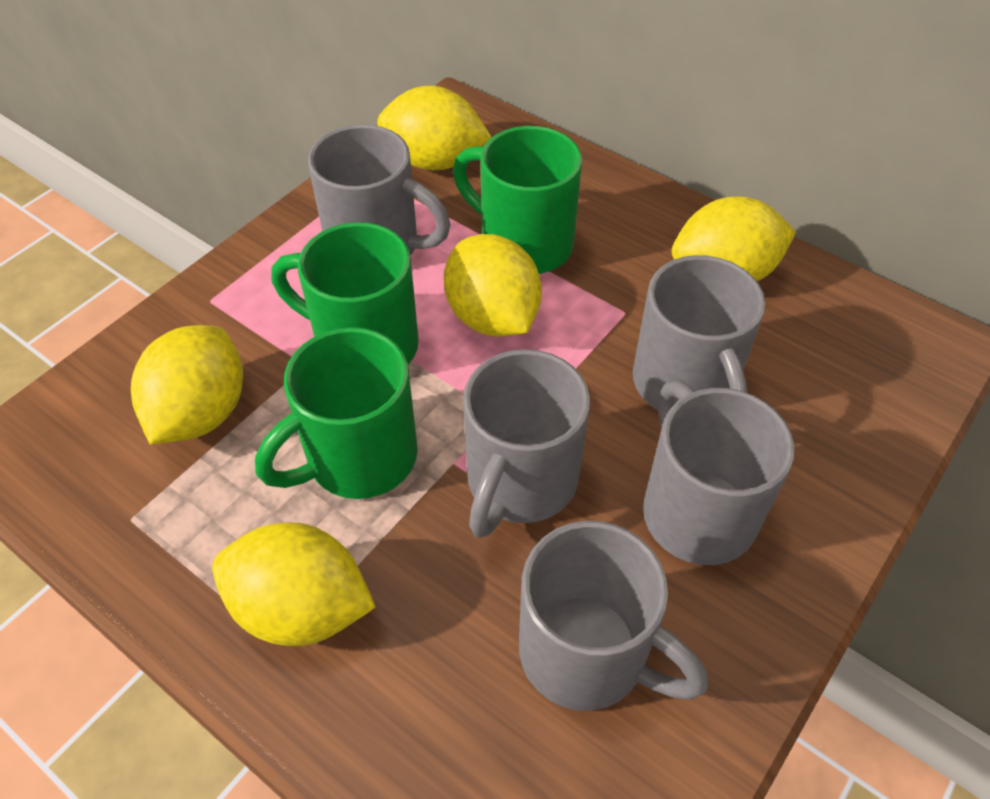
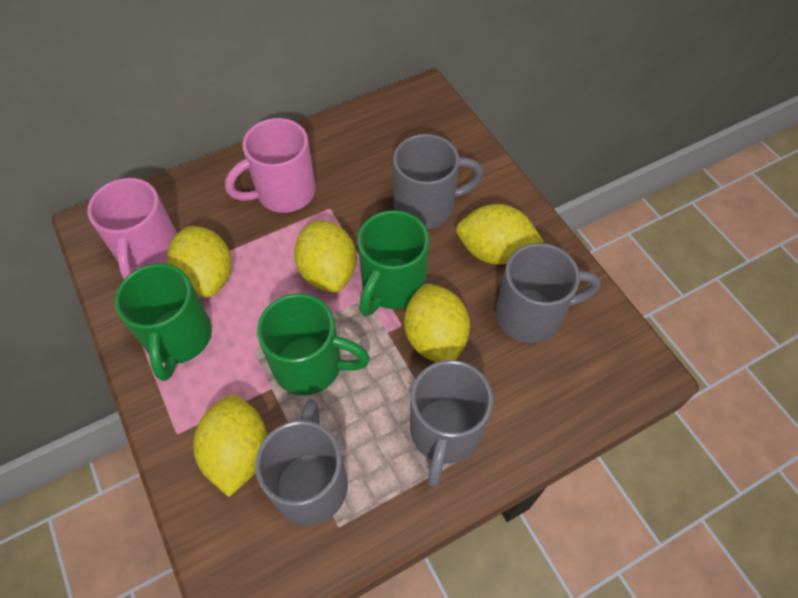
grey mug: 5 -> 4
pink mug: 0 -> 2

